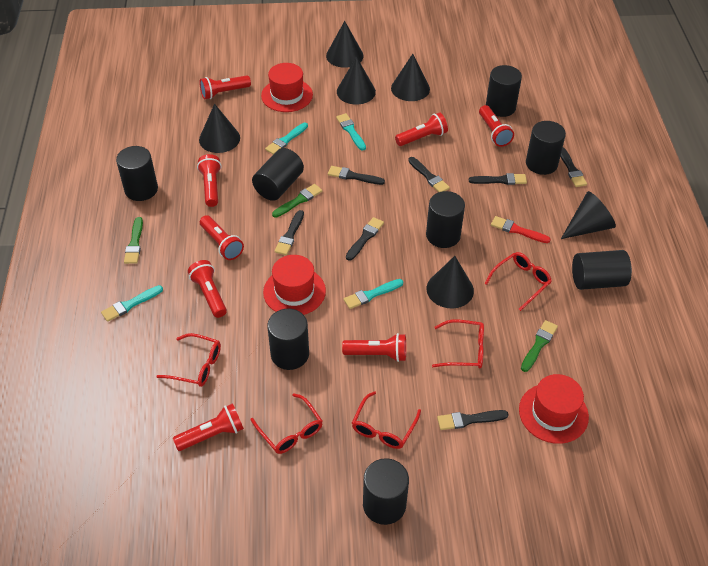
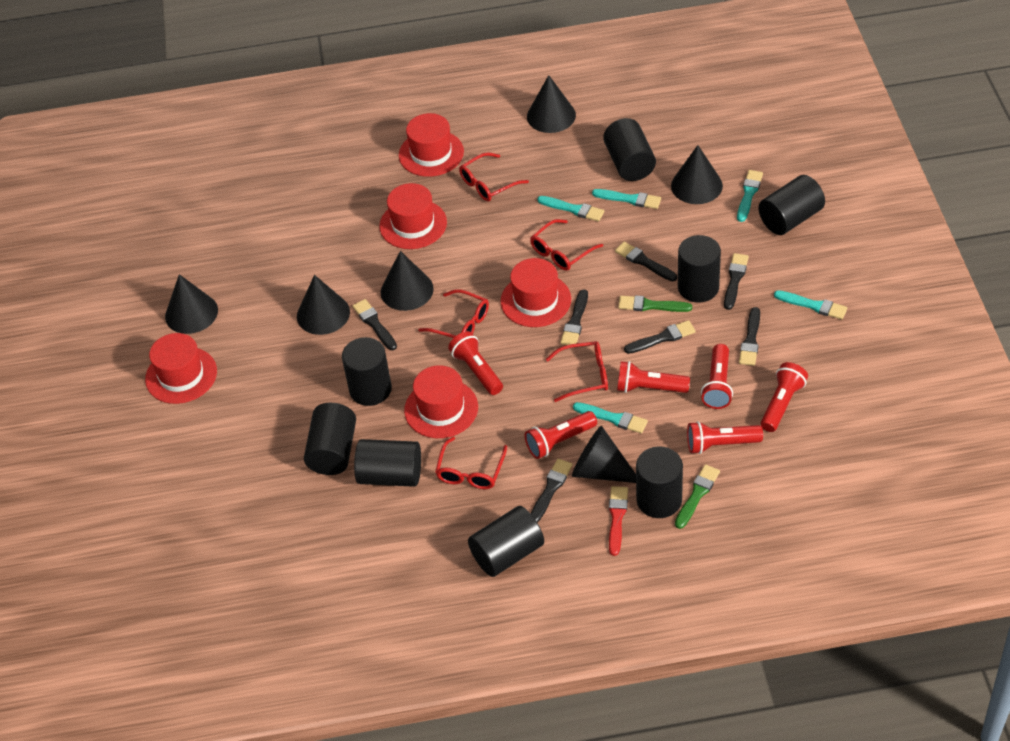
green brush: 3 -> 2
red flashlight: 8 -> 6
red hat: 3 -> 5
turquoise brush: 4 -> 5

